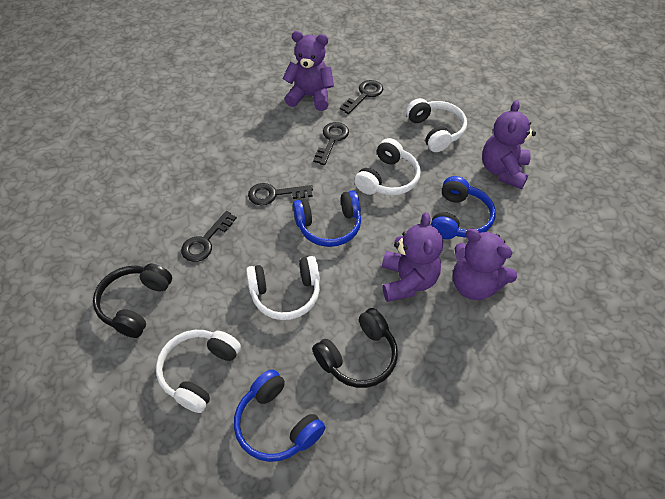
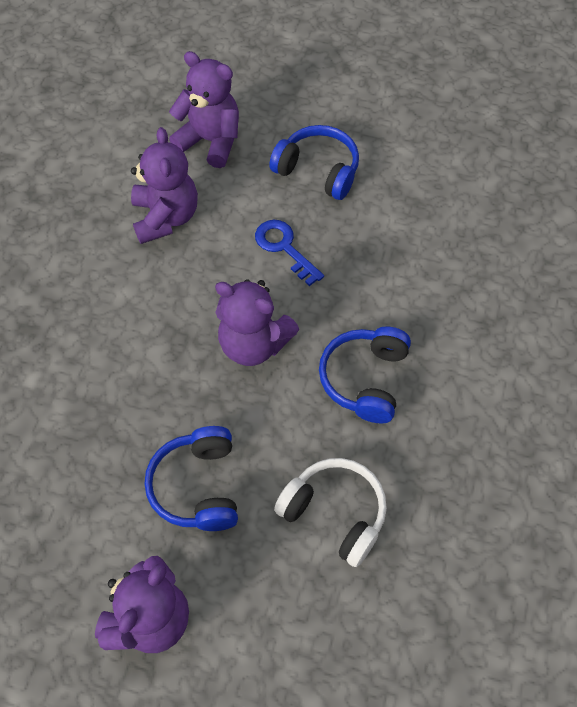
black headphones: 2 -> 0
black key: 4 -> 0
blue key: 0 -> 1
white headphones: 4 -> 1

